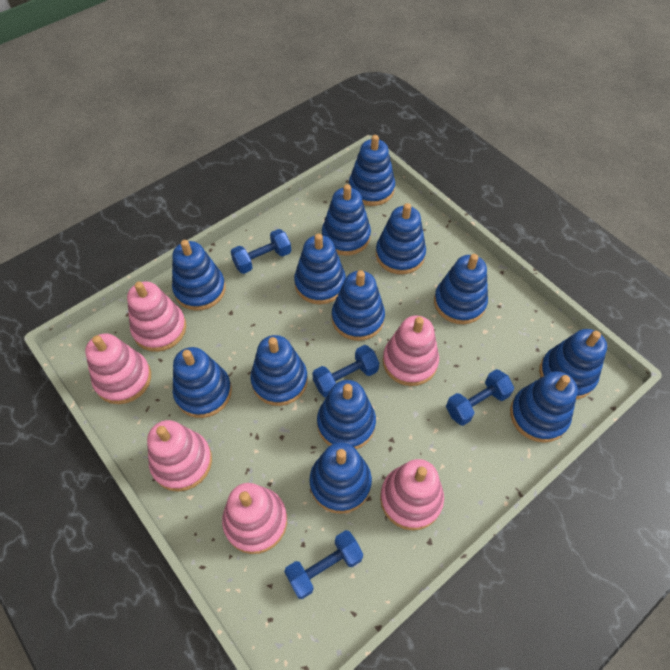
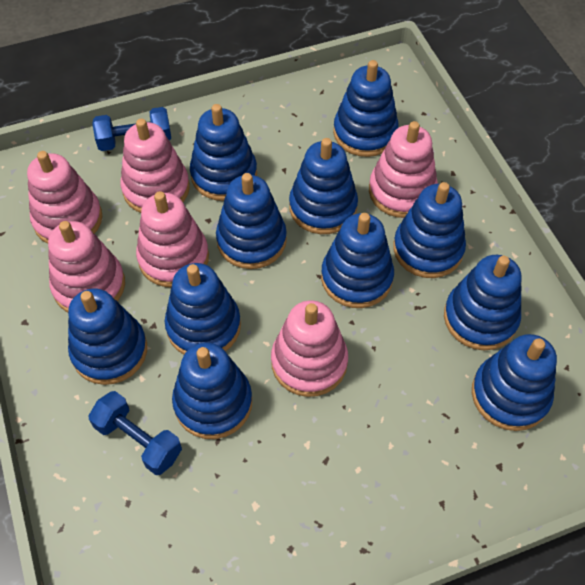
blue dumbbell: 4 -> 2
blue stacking toy: 13 -> 11

